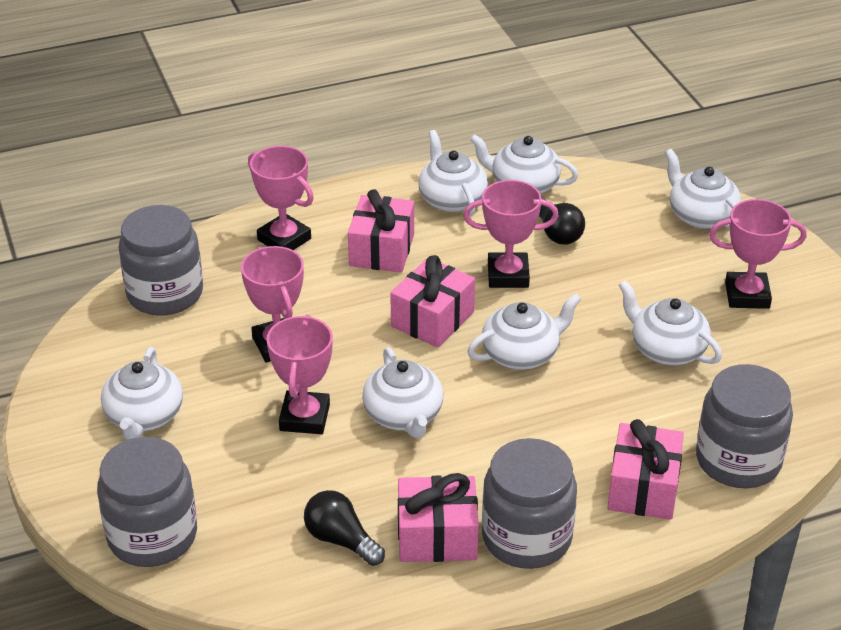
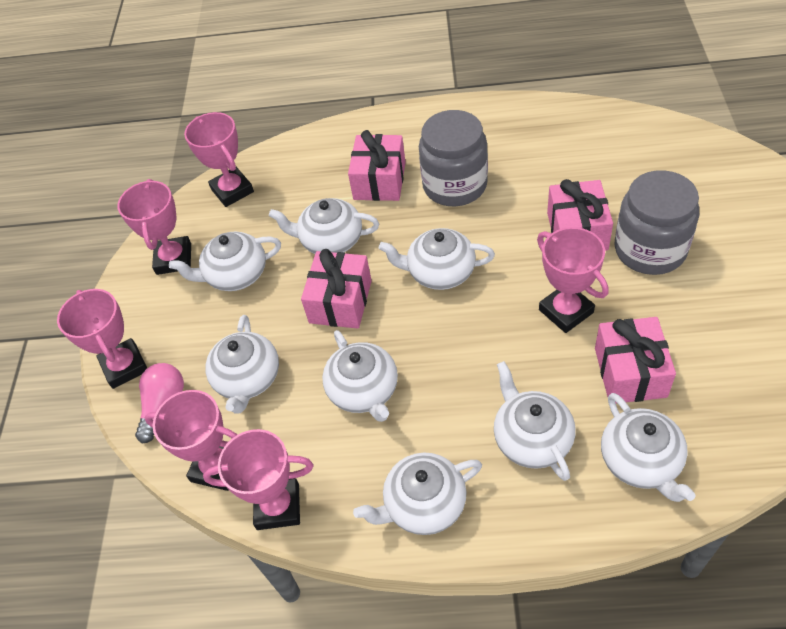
black light bulb: 2 -> 0
grey jar: 4 -> 2
pink light bulb: 0 -> 1
pink trophy: 5 -> 6
white teapot: 7 -> 8

